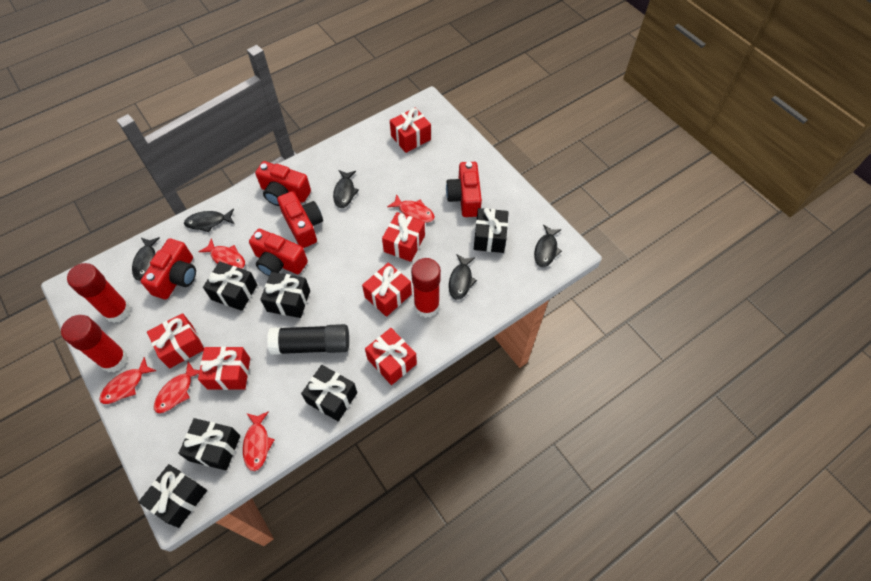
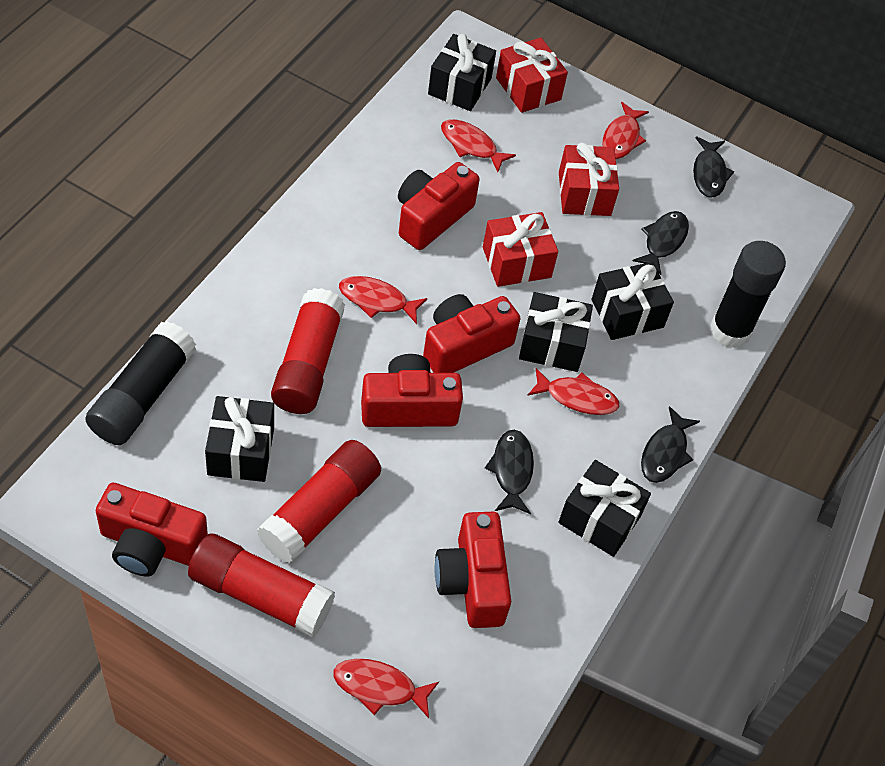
black fish: 5 -> 4
black gift: 6 -> 5
black glue stick: 1 -> 2
red gift: 6 -> 3

